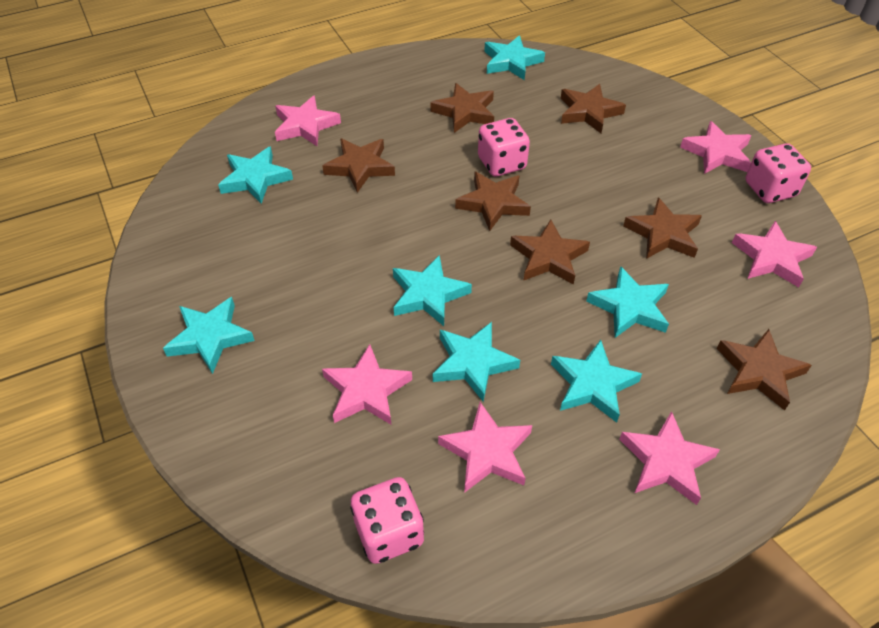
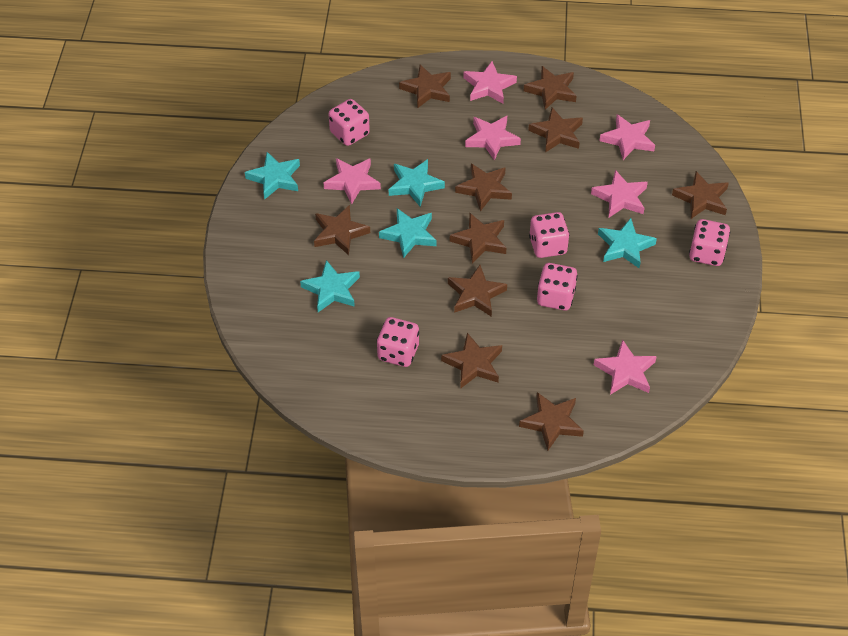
brown star: 7 -> 10
pink dice: 3 -> 5
turquoise star: 7 -> 5

